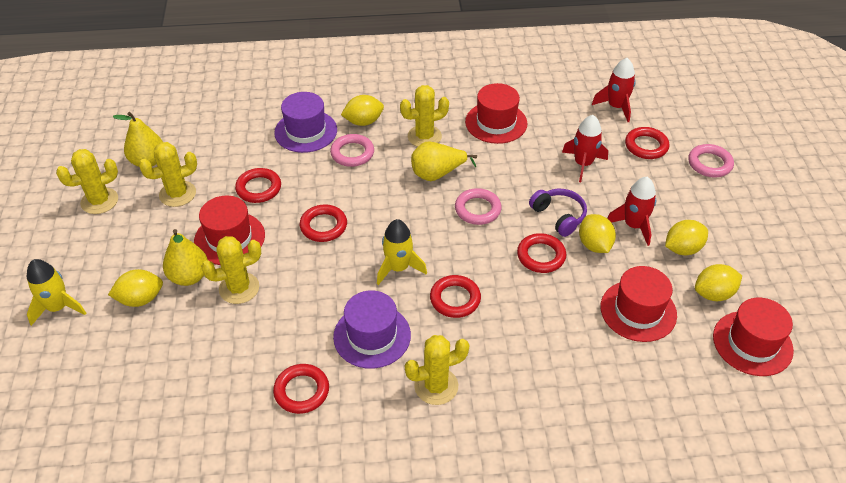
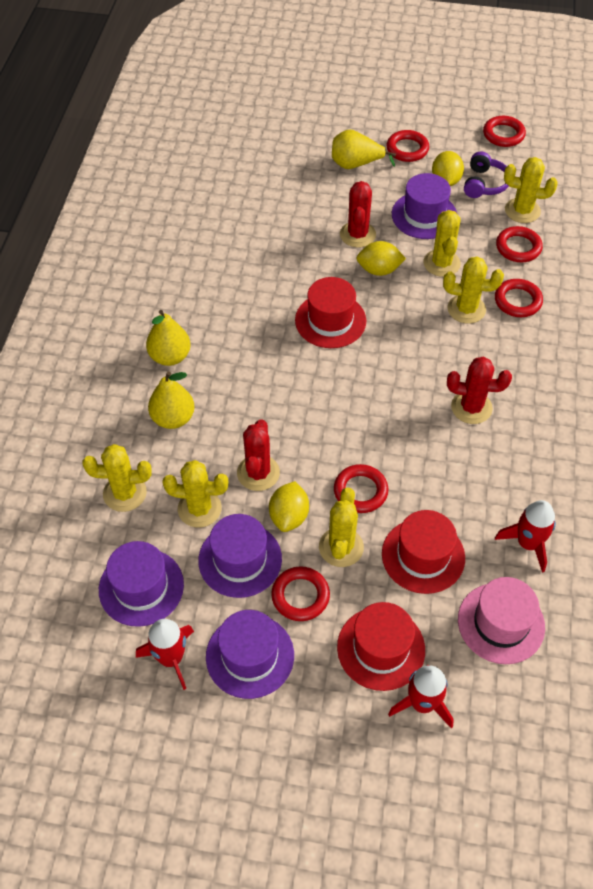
pink hat: 0 -> 1
pink ring: 3 -> 0
purple hat: 2 -> 4
red cactus: 0 -> 3
red hat: 4 -> 3
yellow cactus: 5 -> 6
yellow lemon: 5 -> 3
yellow rocket: 2 -> 0

